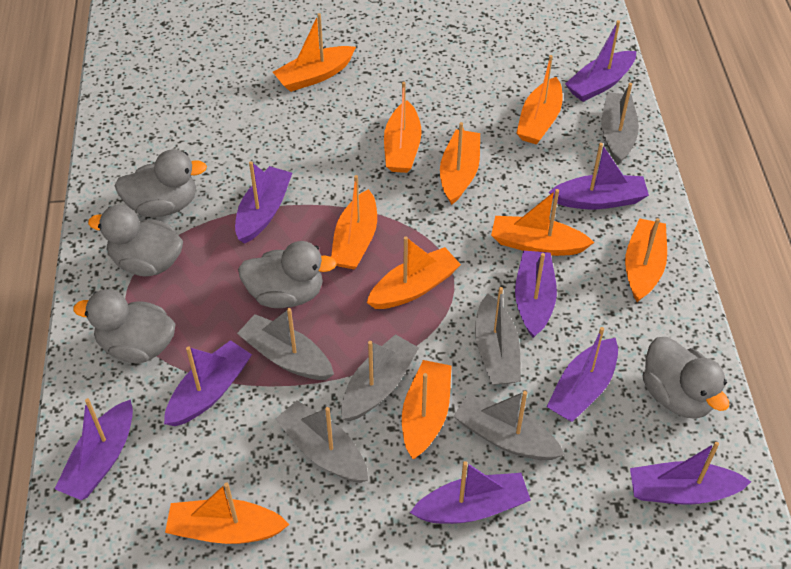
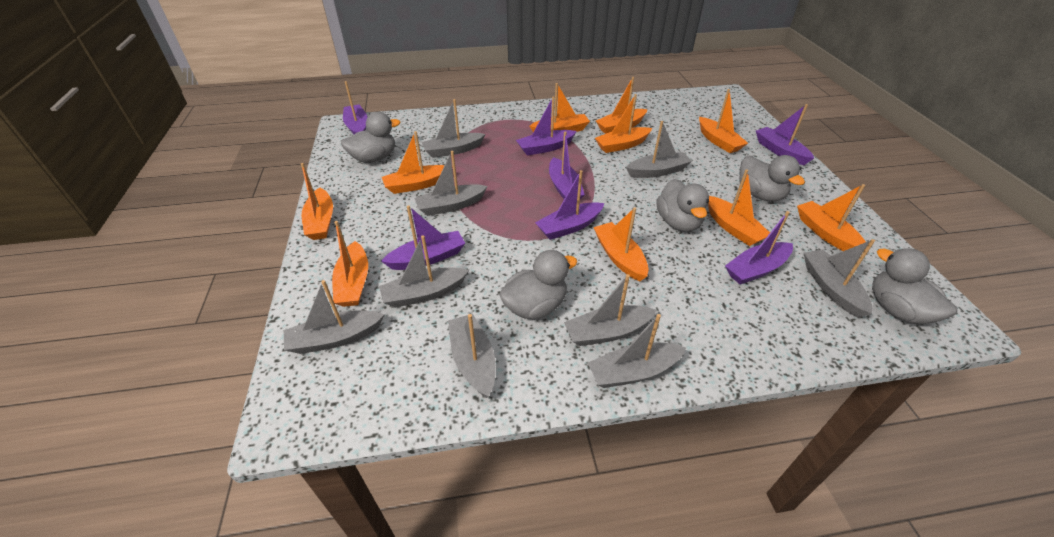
grey boat: 6 -> 9
purple boat: 9 -> 7

